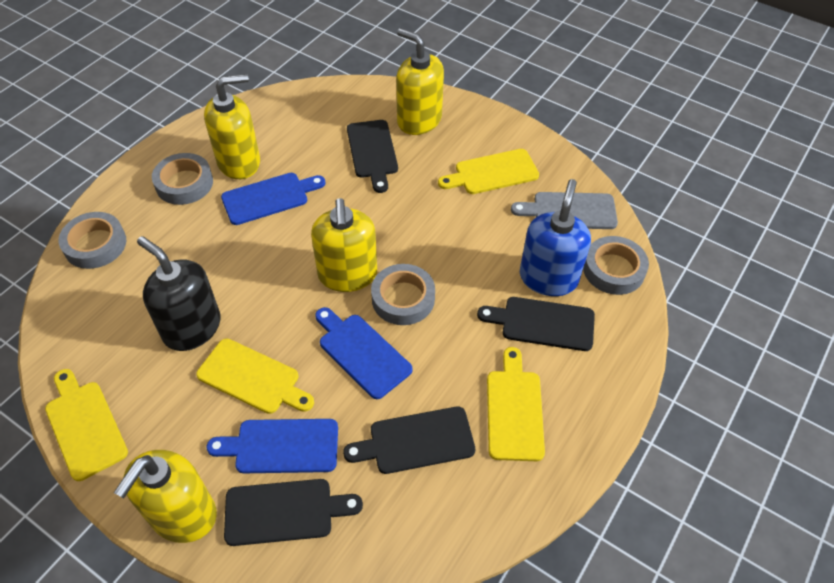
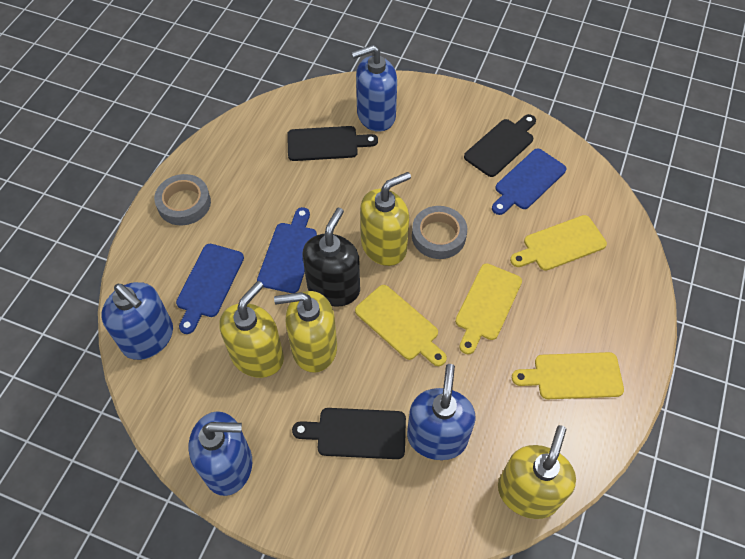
black cutting board: 4 -> 3
blue soap dispenser: 1 -> 4
grey cutting board: 1 -> 0
grey tape: 4 -> 2

